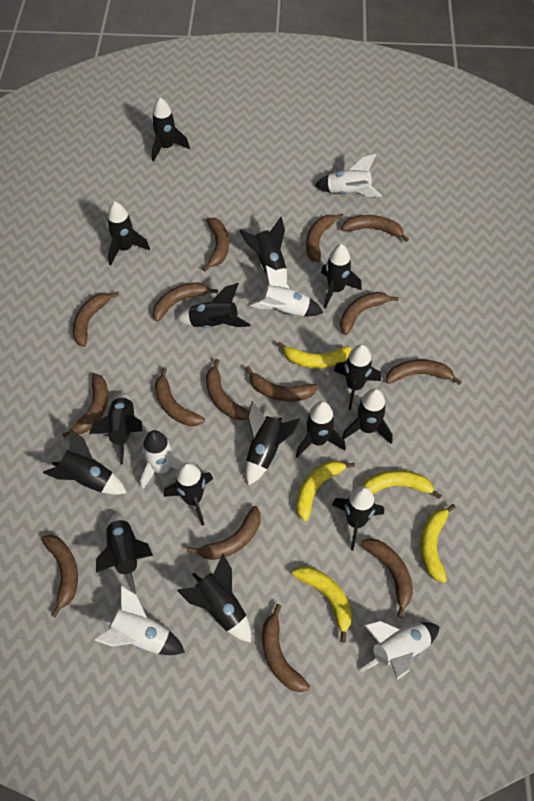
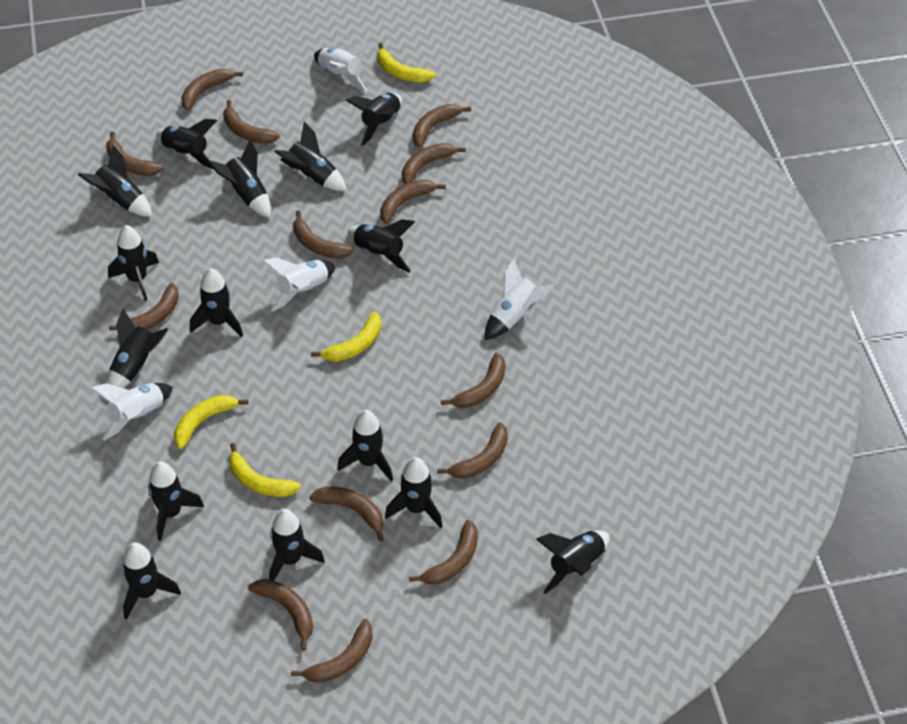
brown banana: 15 -> 14
white rocket: 5 -> 4
yellow banana: 5 -> 4

